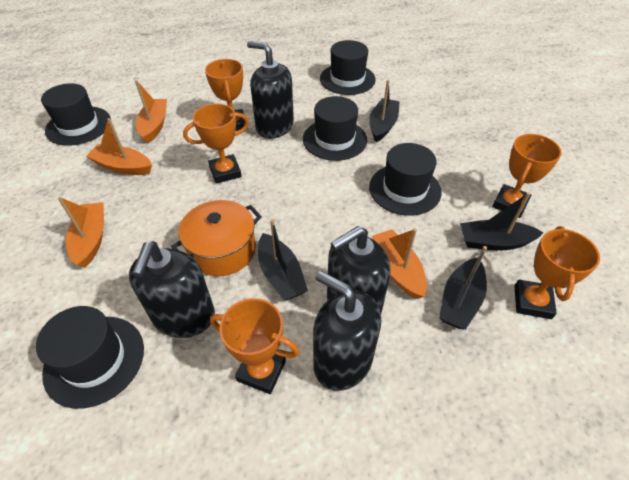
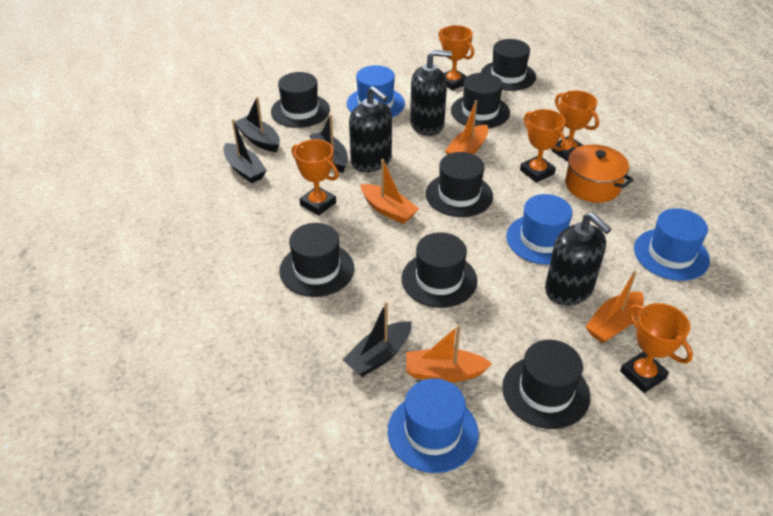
black hat: 5 -> 7
black soap dispenser: 4 -> 3
blue hat: 0 -> 4

